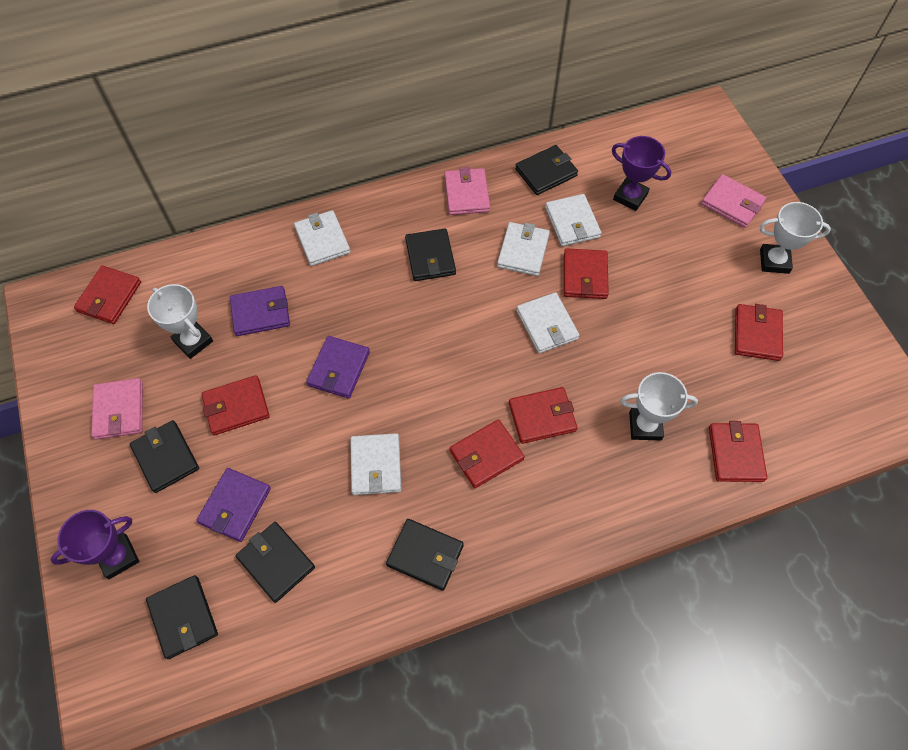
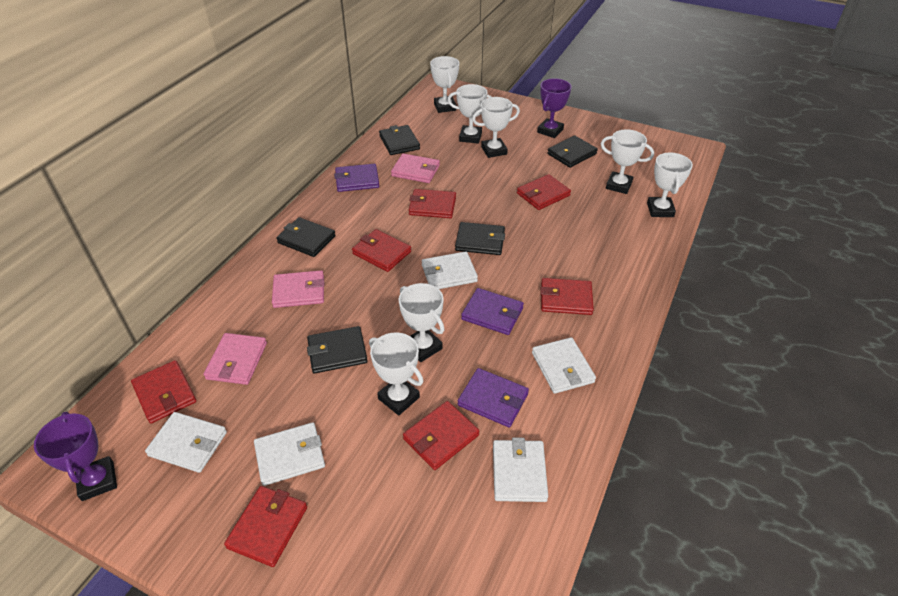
black wallet: 6 -> 5
white trophy: 3 -> 7

